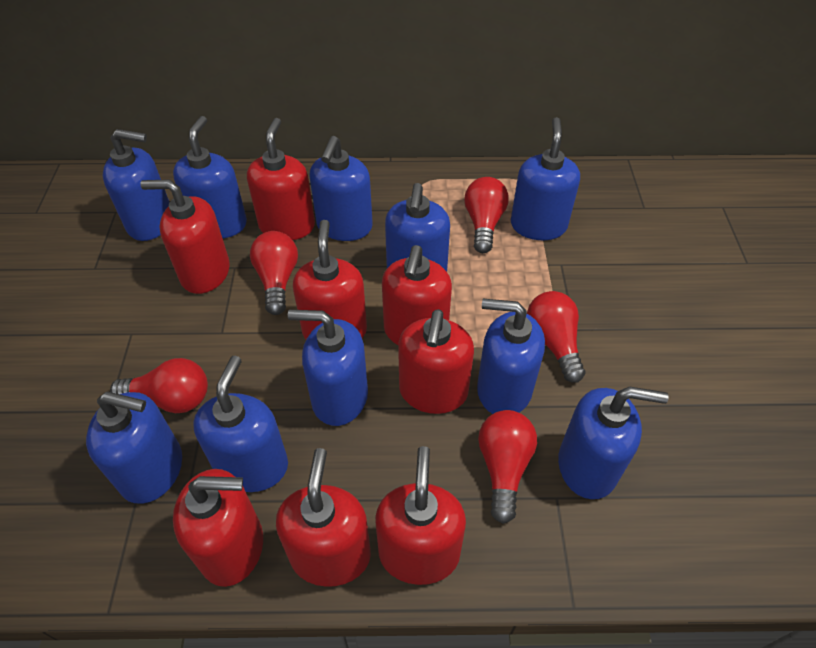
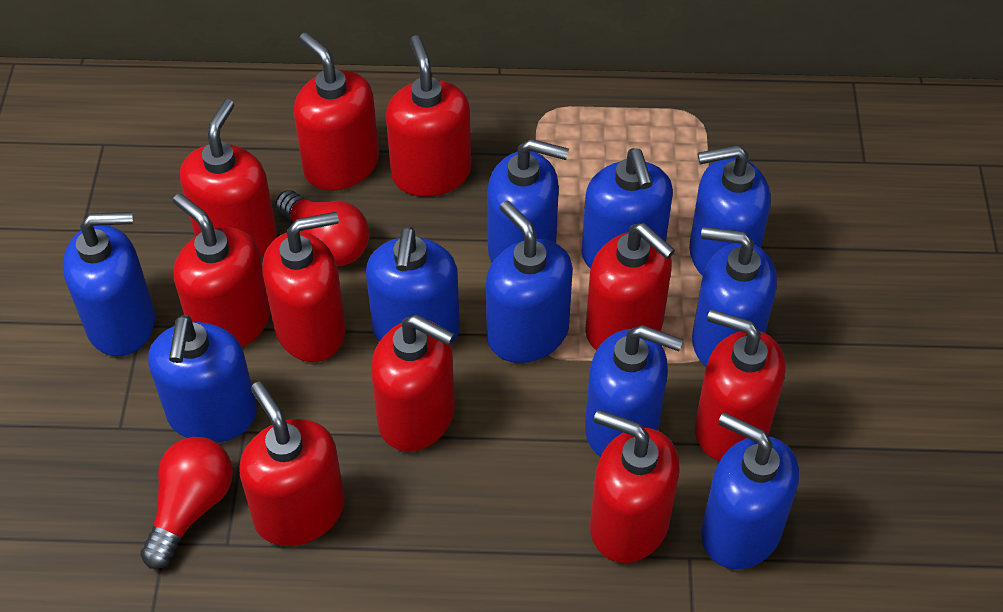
red light bulb: 5 -> 2
red soap dispenser: 8 -> 10

